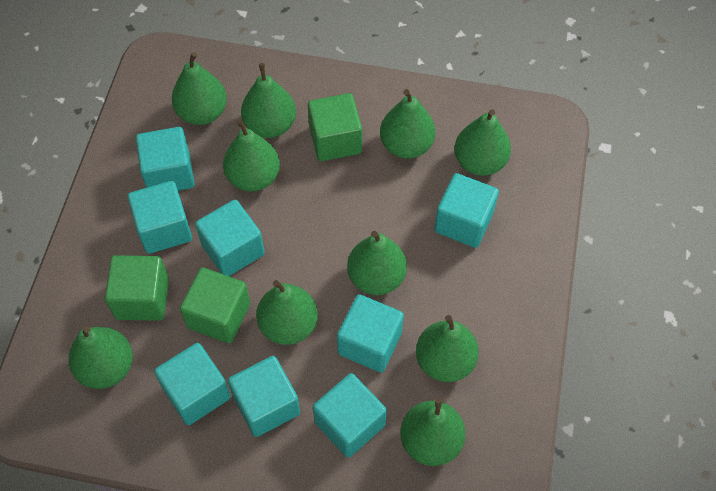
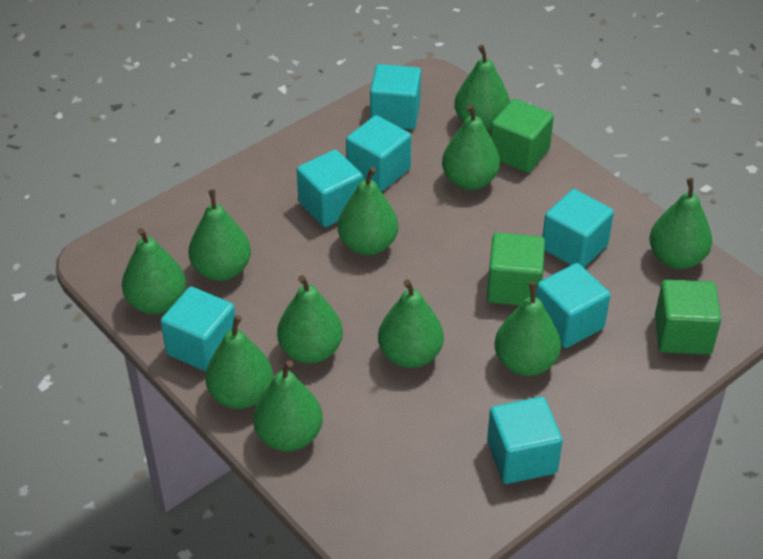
green pear: 10 -> 11
turquoise cube: 8 -> 7

